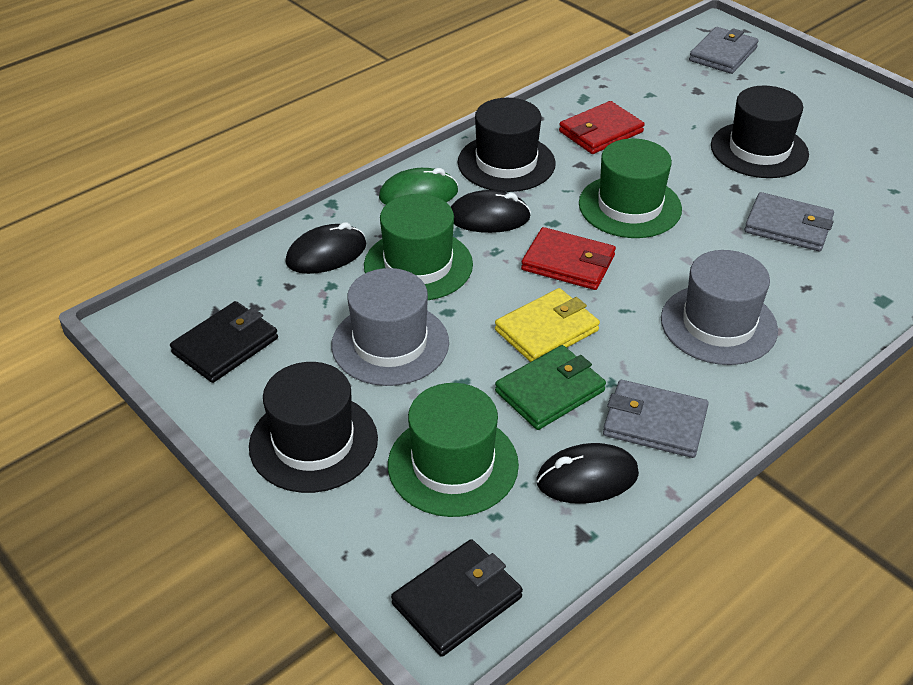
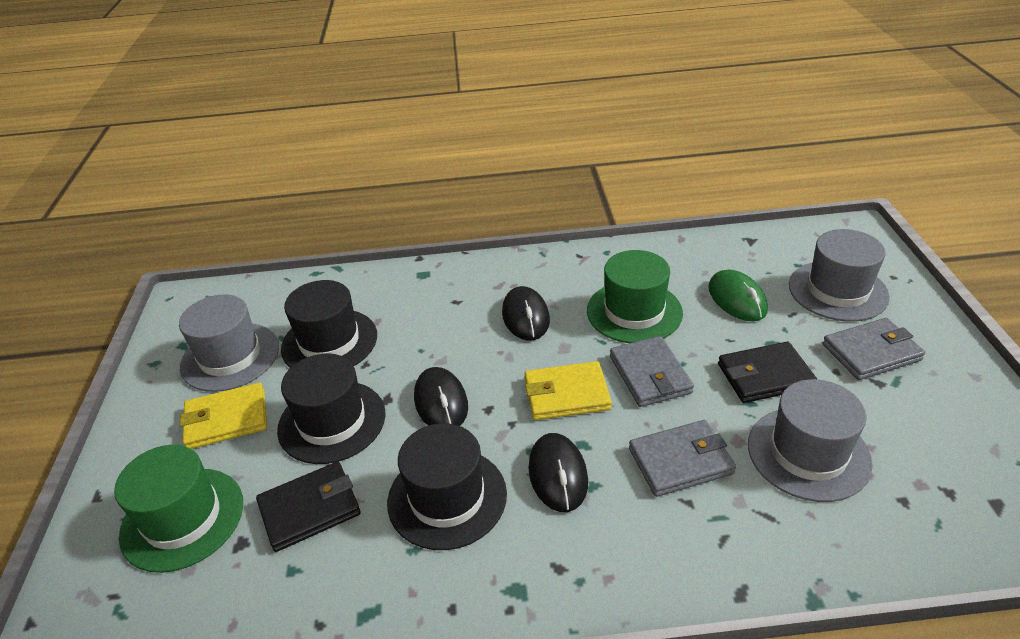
green hat: 3 -> 2
green wallet: 1 -> 0
grey hat: 2 -> 3
red wallet: 2 -> 0
yellow wallet: 1 -> 2

